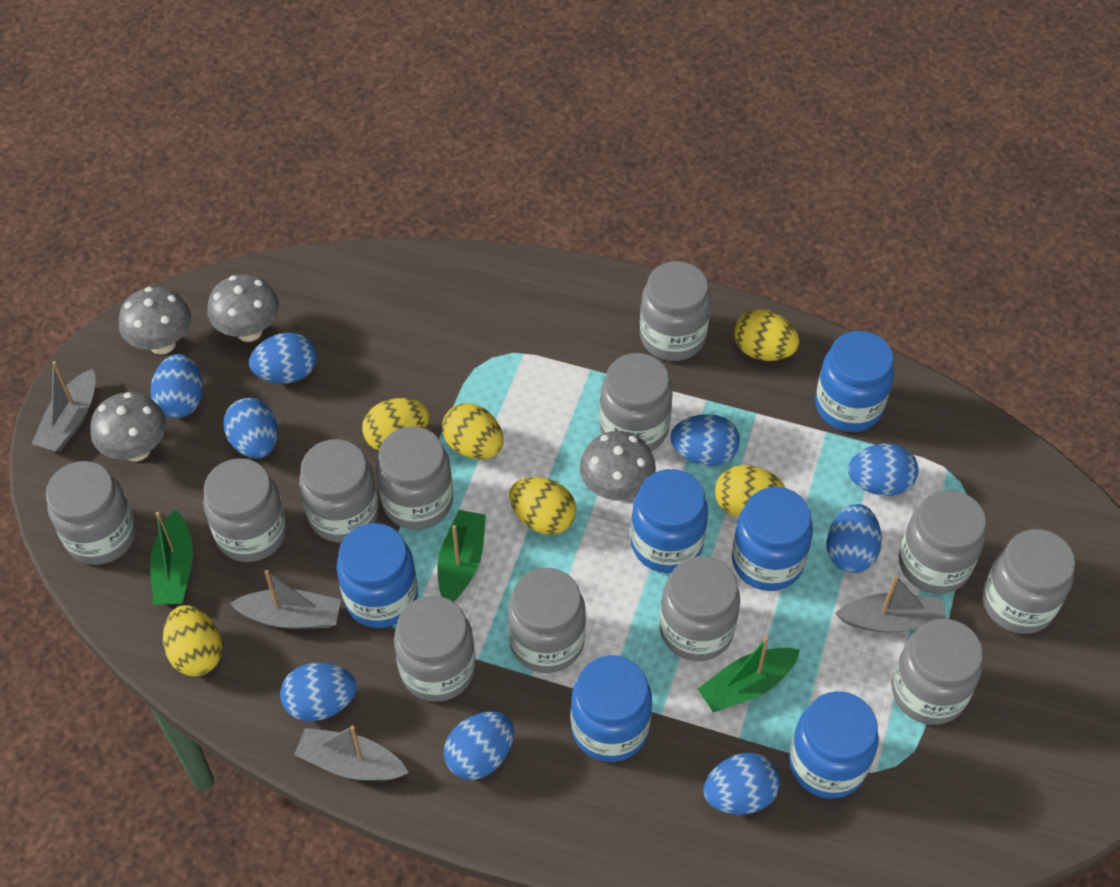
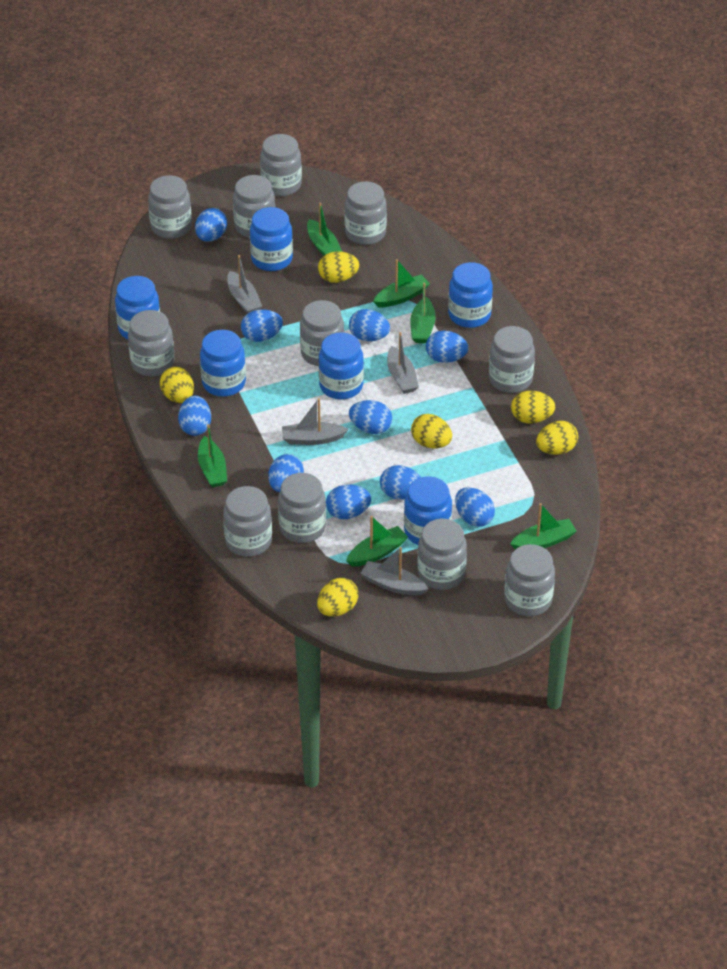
blue egg: 9 -> 10
green boat: 3 -> 6
grey jar: 12 -> 11
grey mushroom: 4 -> 0

